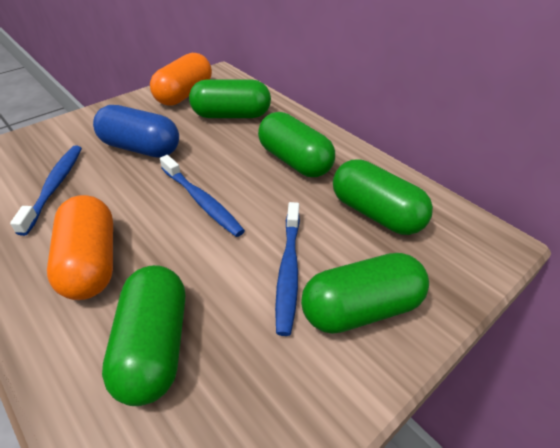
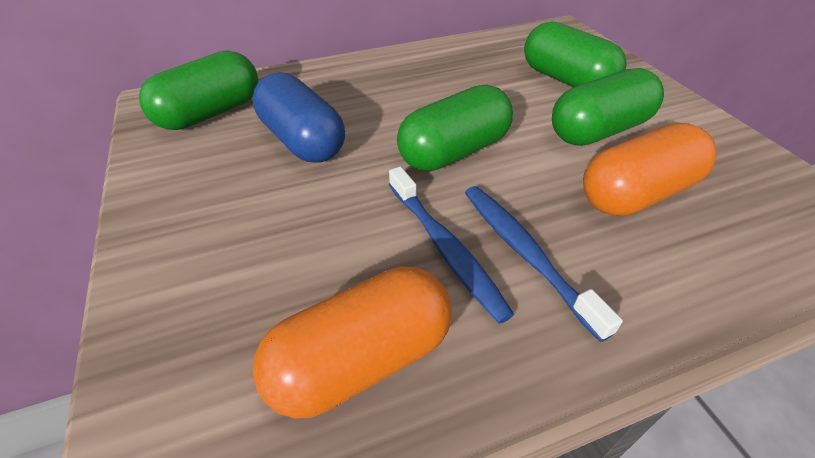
blue toothbrush: 3 -> 2
green capsule: 5 -> 4

